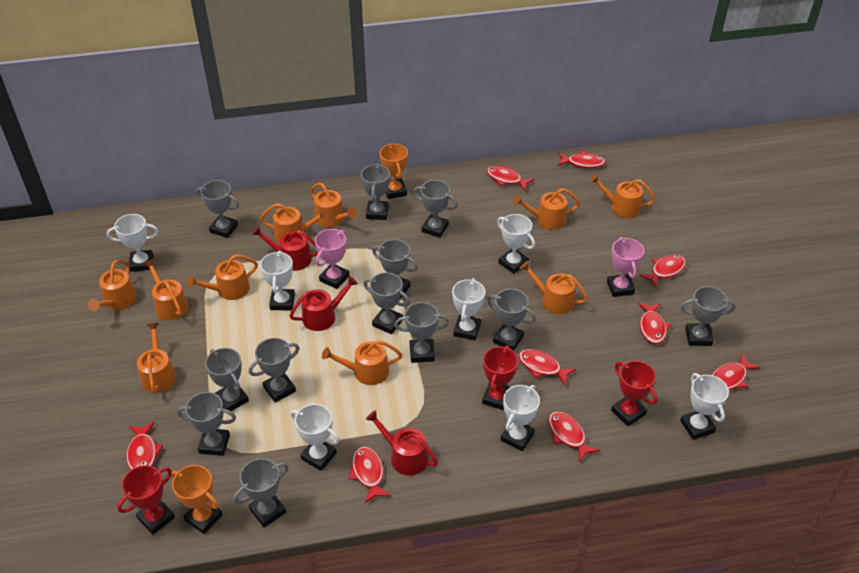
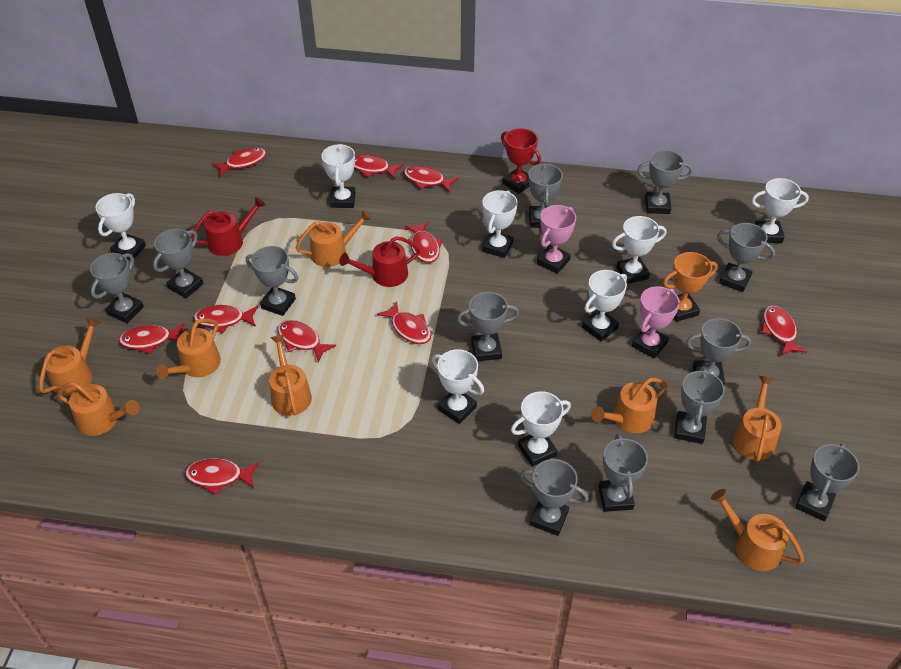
orange trophy: 2 -> 1
orange watering can: 10 -> 8
red fish: 9 -> 10
red trophy: 3 -> 1
red watering can: 3 -> 2
white trophy: 7 -> 8

